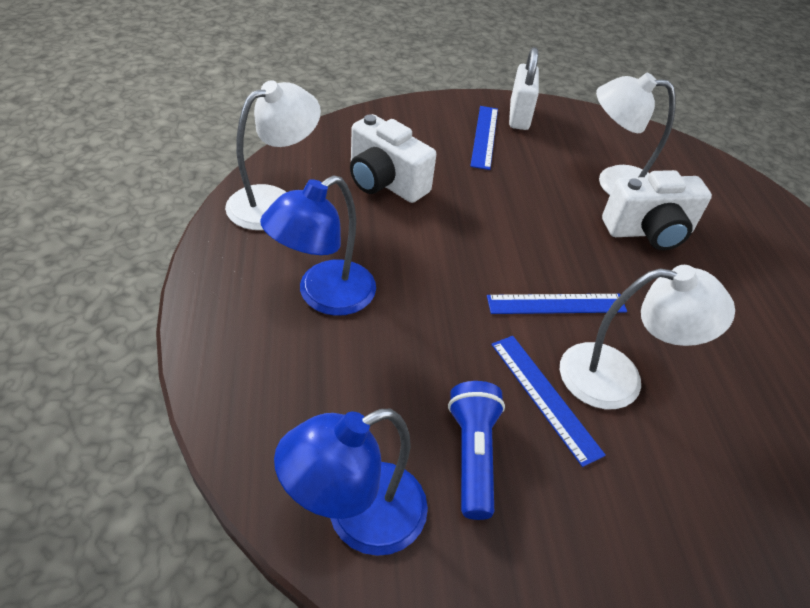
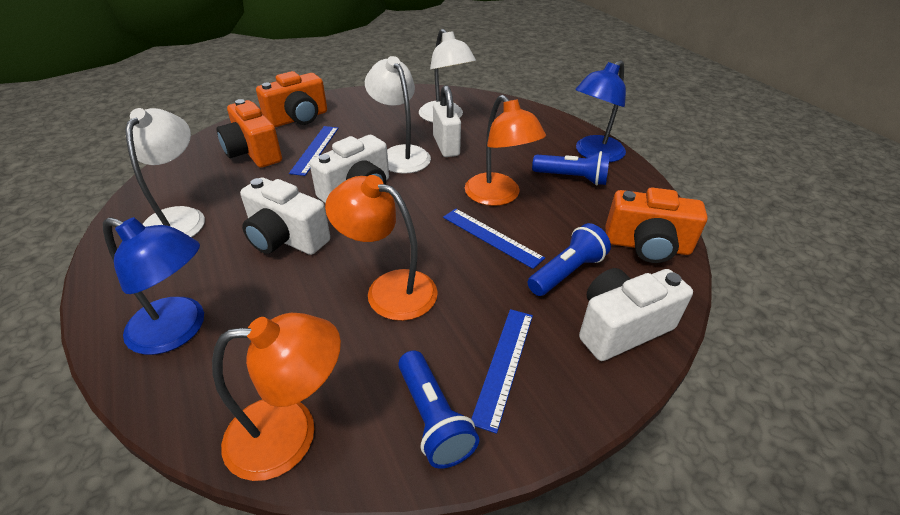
blue flashlight: 1 -> 3
orange camera: 0 -> 3
orange lamp: 0 -> 3
white camera: 2 -> 3

